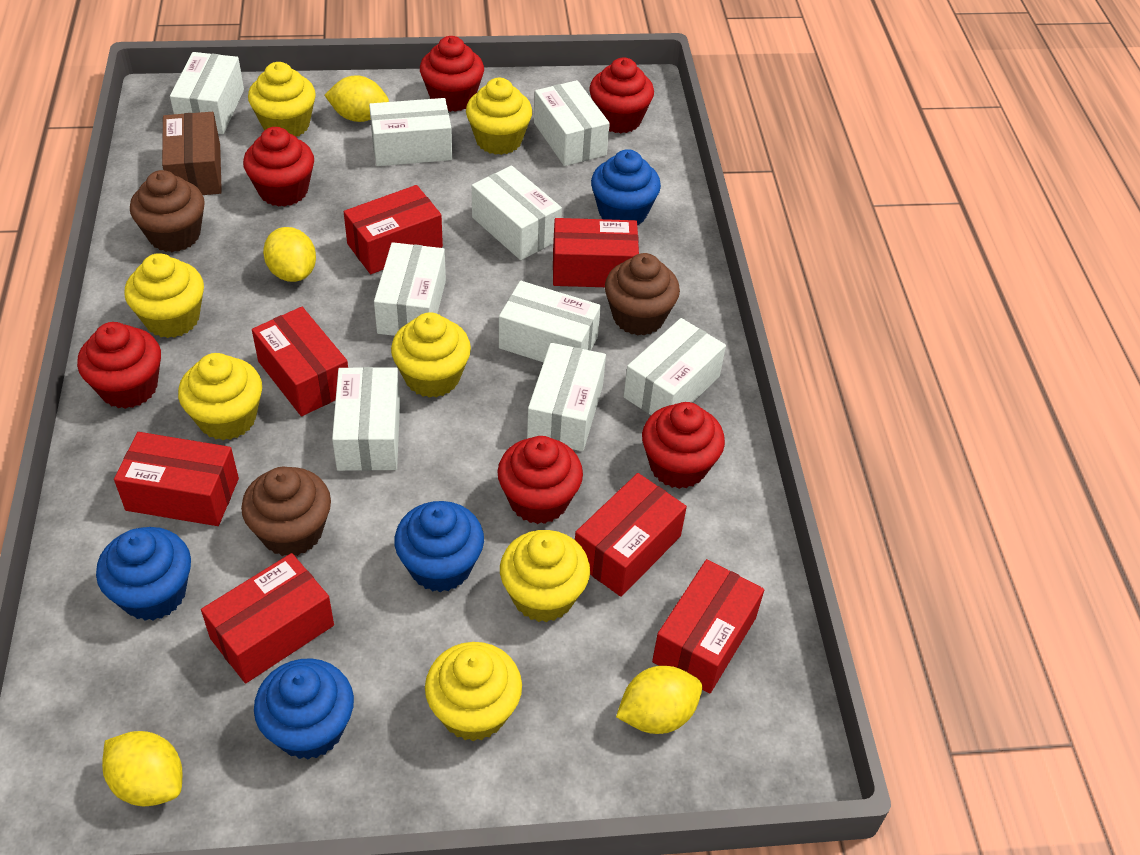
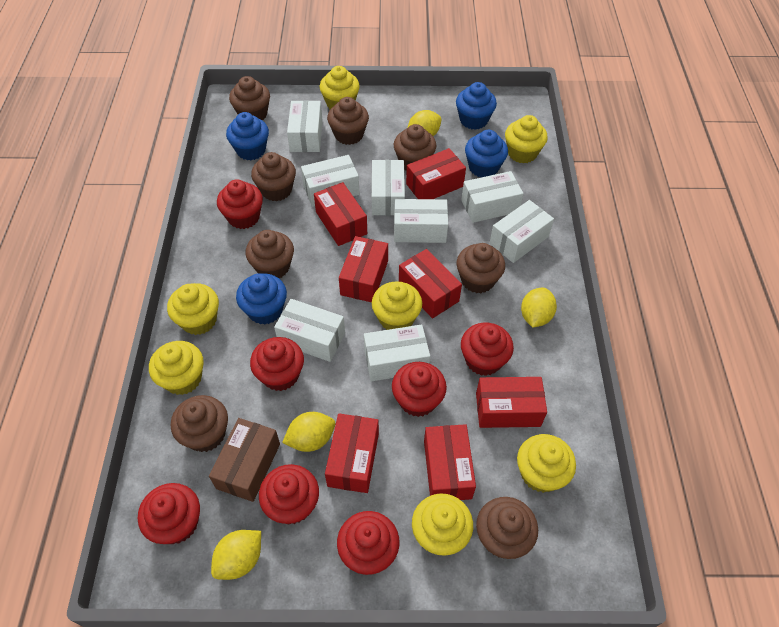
brown cupcake: 3 -> 8
red cupcake: 6 -> 7
white box: 9 -> 8

